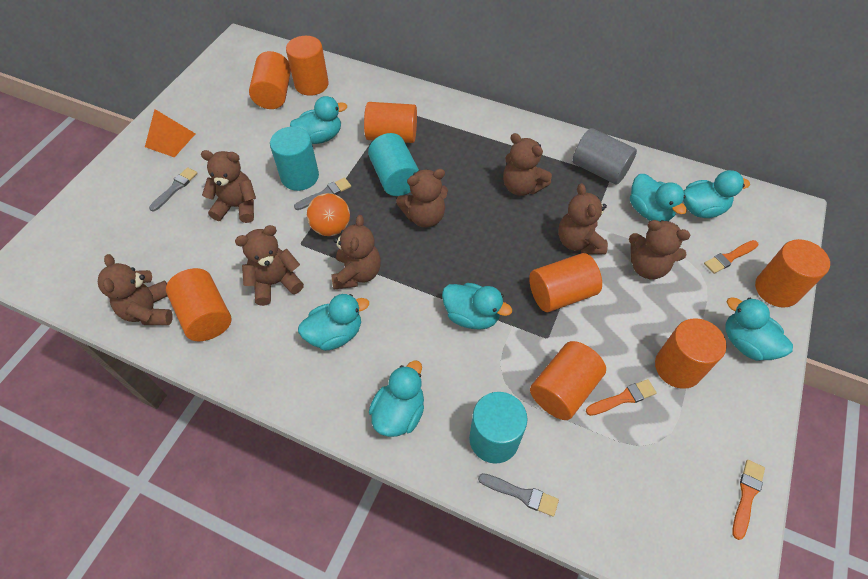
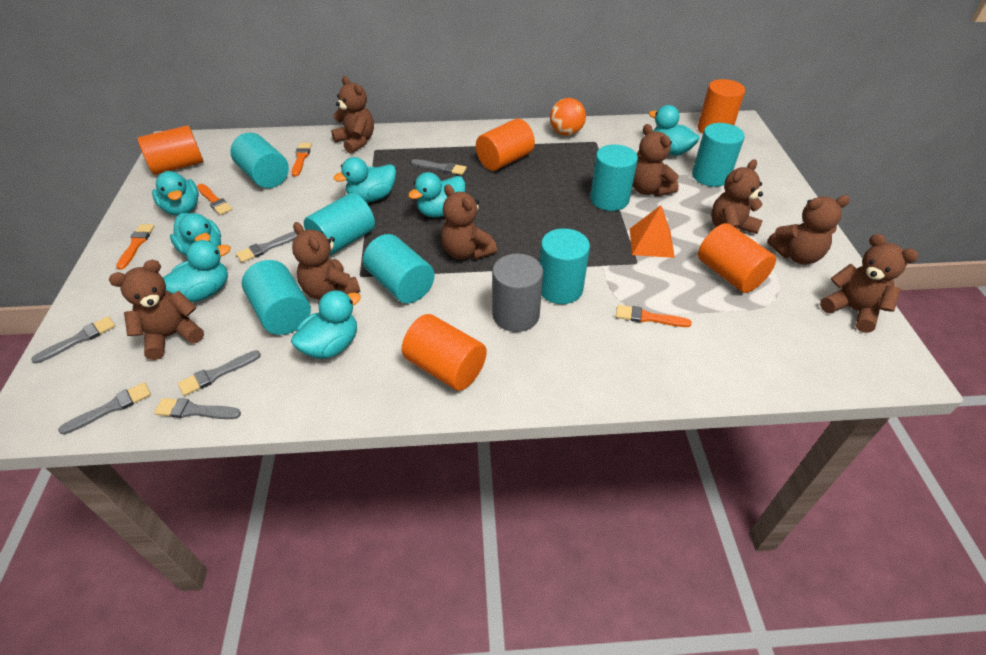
grey brush: 3 -> 6
orange brush: 3 -> 4
orange cylinder: 8 -> 5
turquoise cylinder: 3 -> 7

